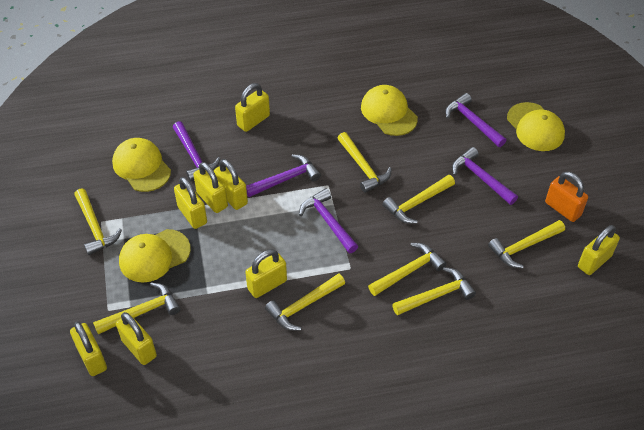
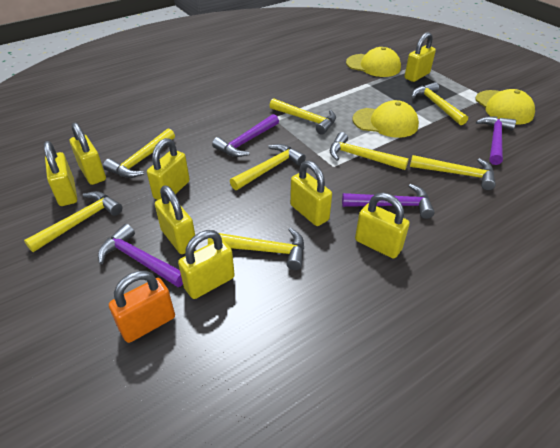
purple hammer: 5 -> 4
yellow cap: 4 -> 3

